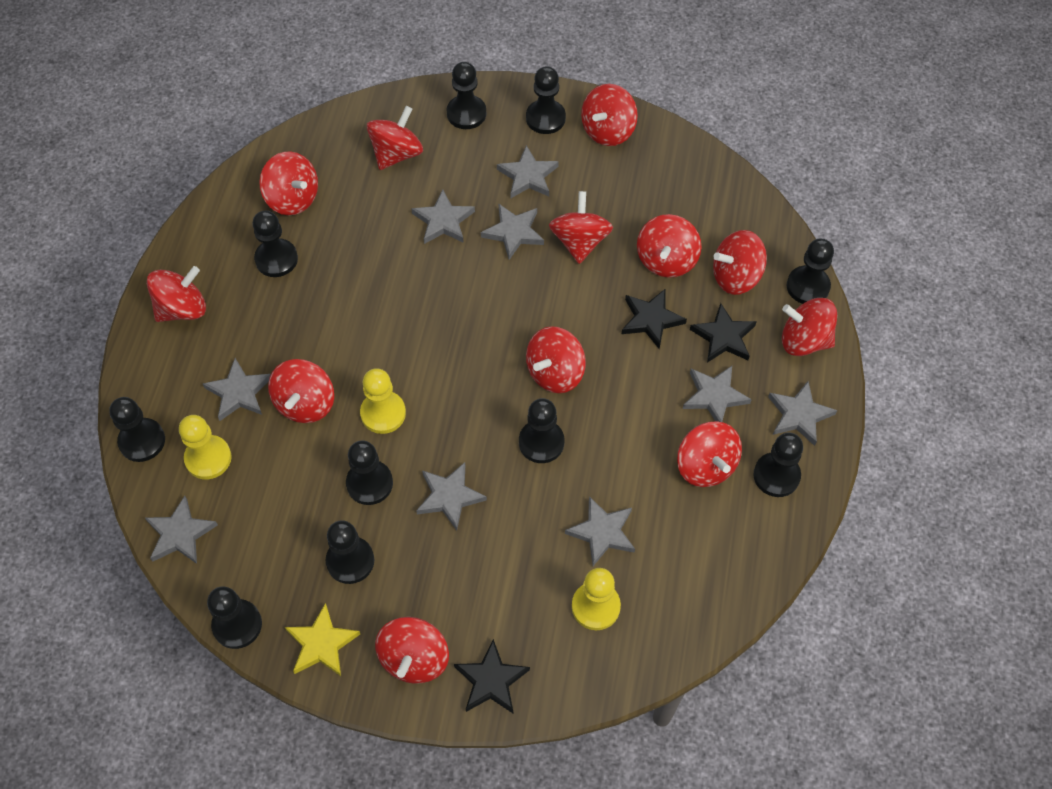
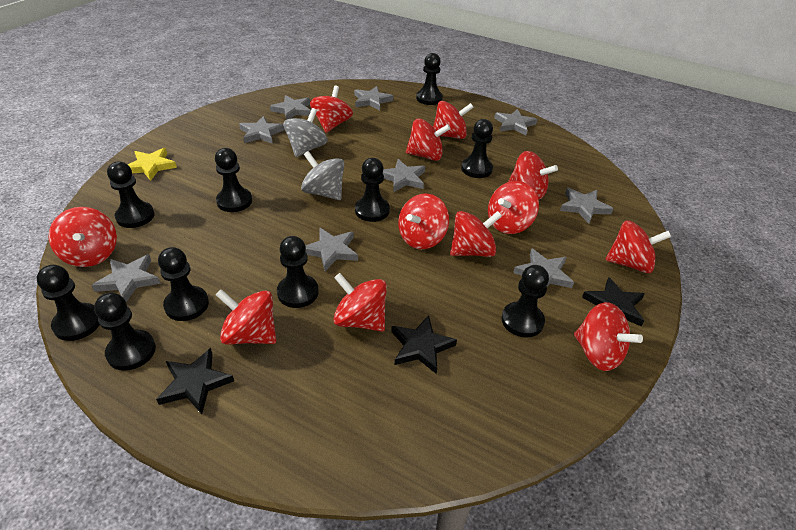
grey spinning top: 0 -> 2
yellow pawn: 3 -> 0

